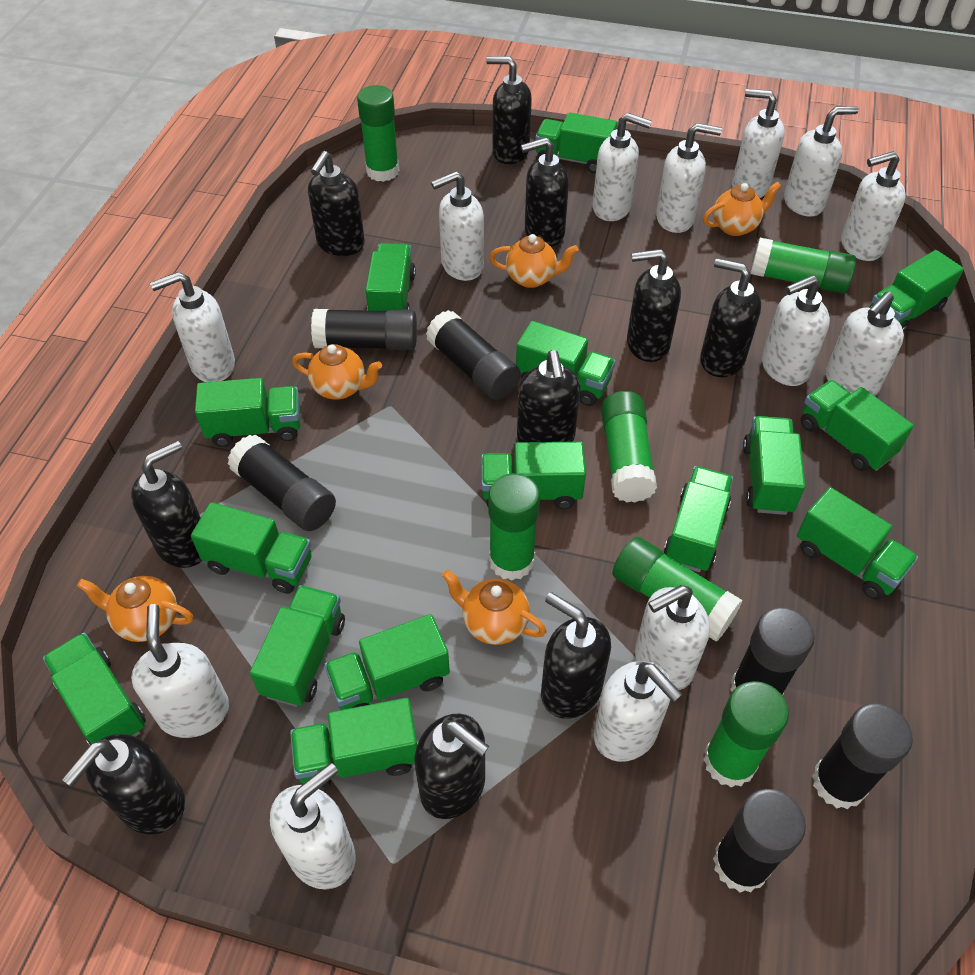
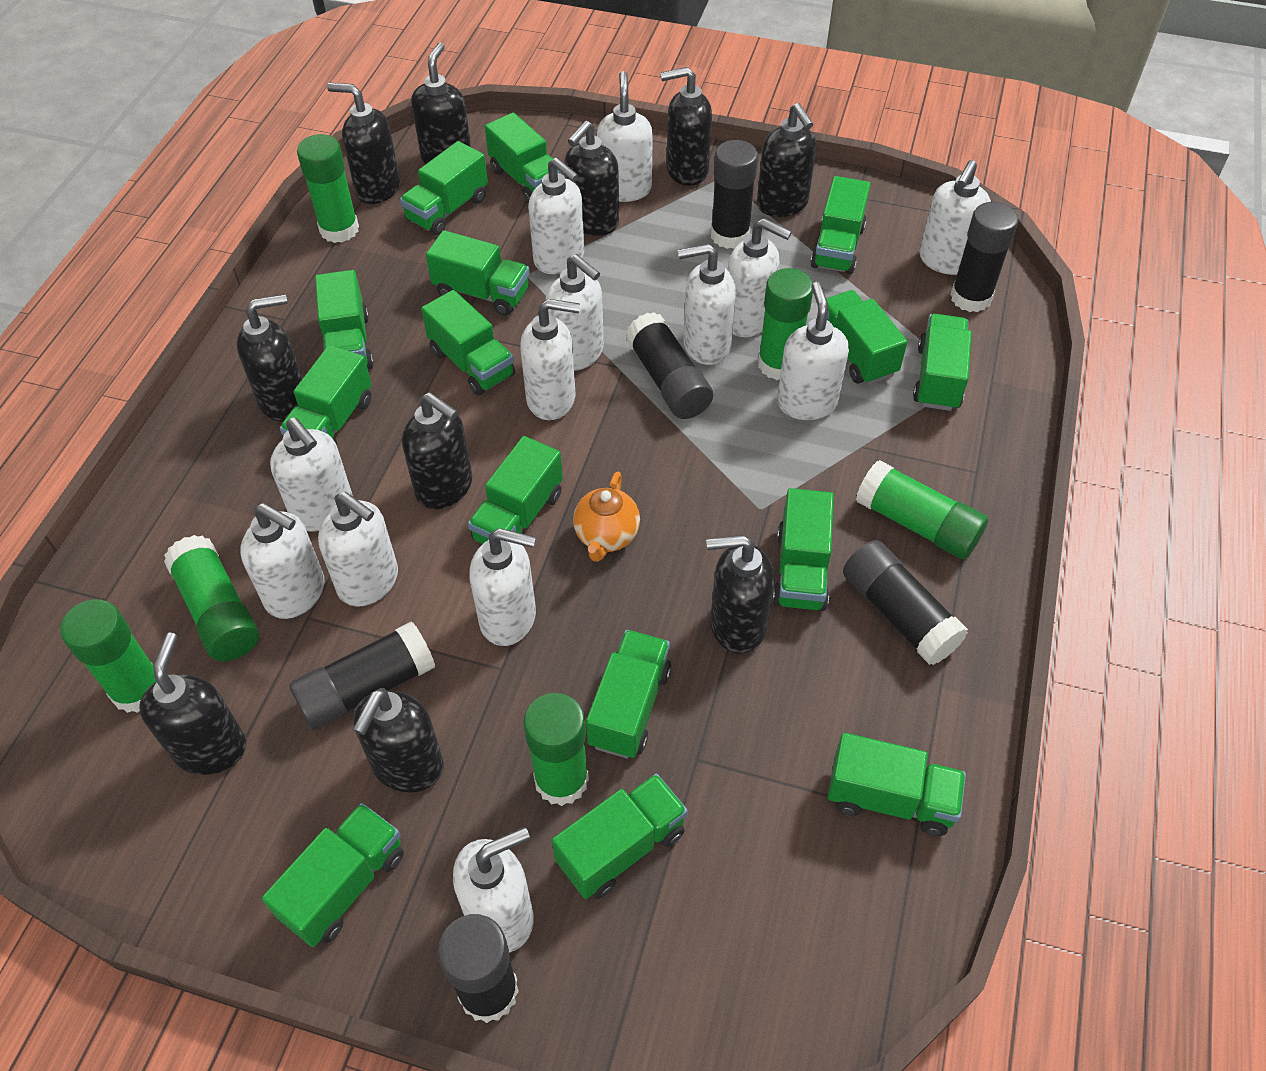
orange teapot: 5 -> 1

